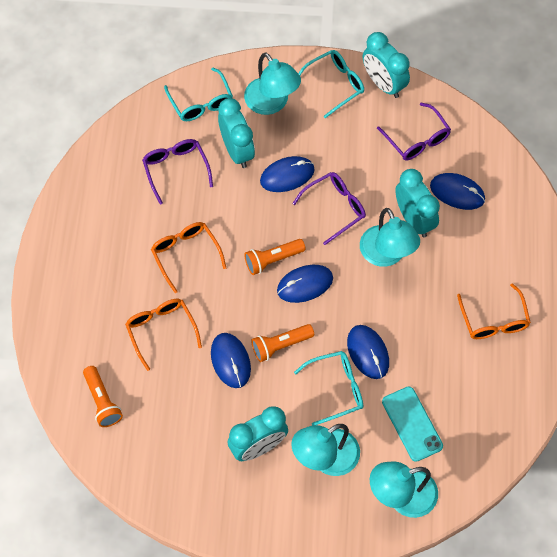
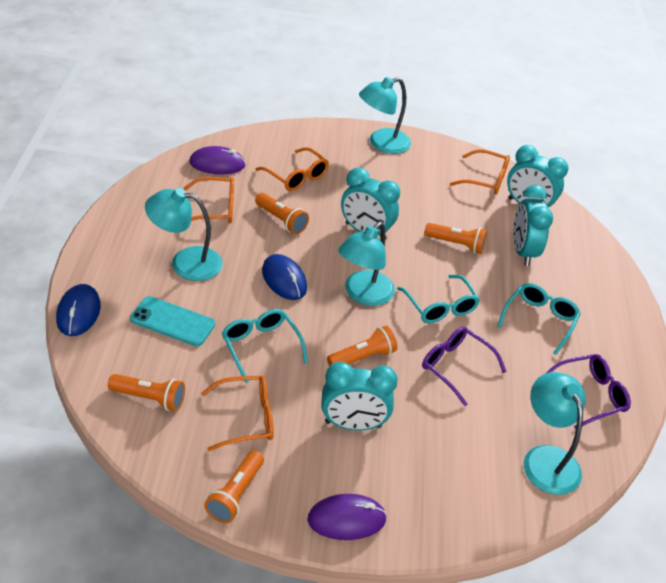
blue mouse: 5 -> 2
orange flashlight: 3 -> 5
orange glasses: 3 -> 4
purple glasses: 3 -> 2
purple mouse: 0 -> 2

